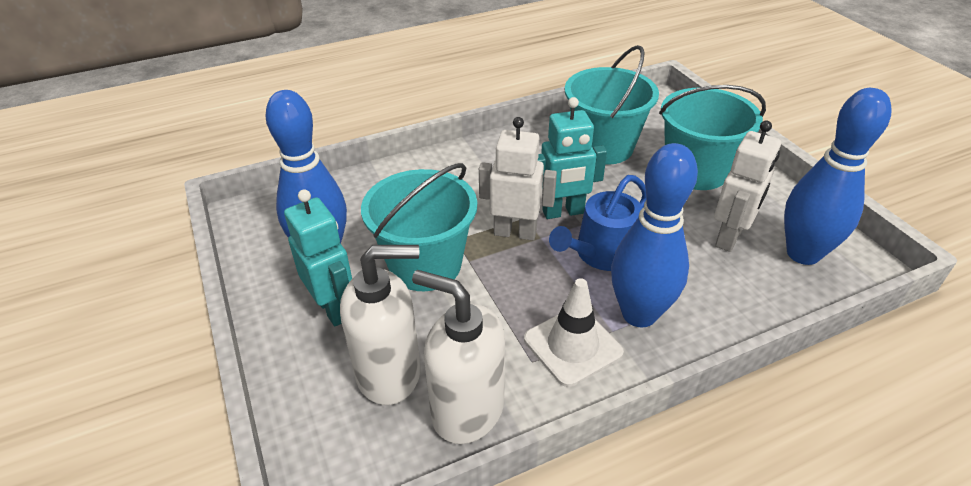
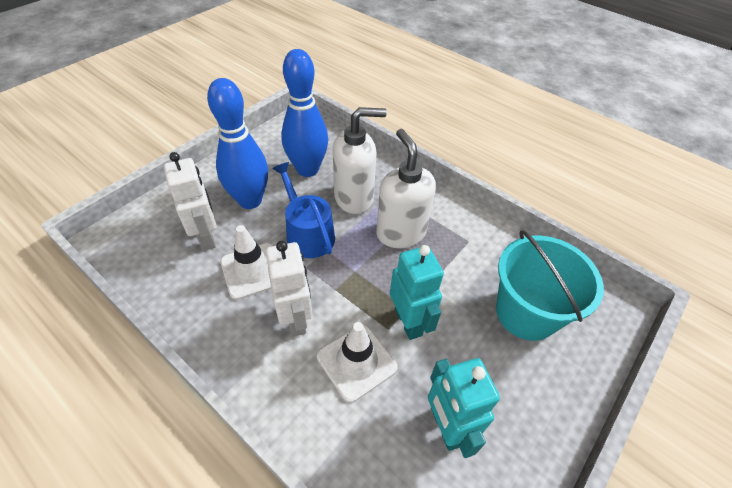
blue bowling pin: 3 -> 2
turquoise bucket: 3 -> 1
white traffic cone: 1 -> 2

